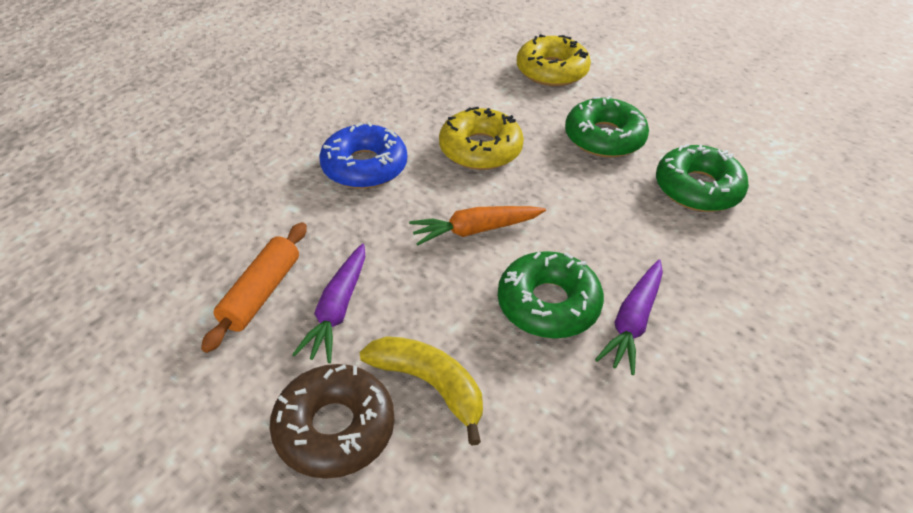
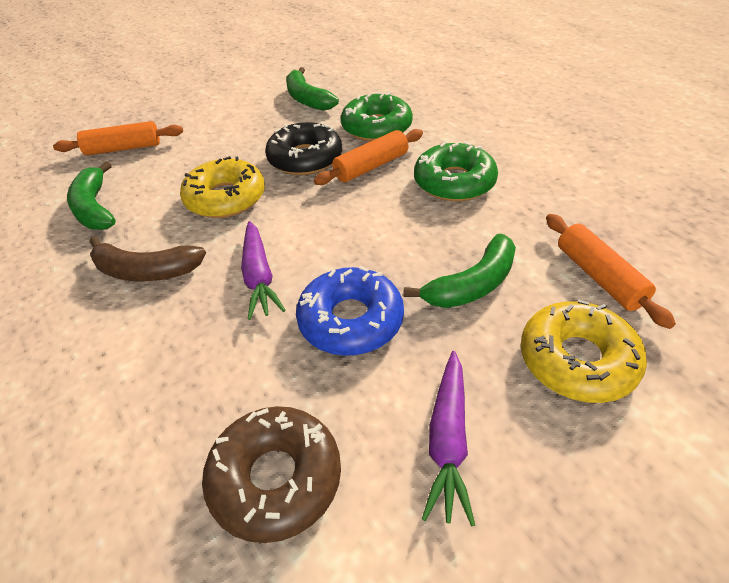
black donut: 0 -> 1
brown banana: 0 -> 1
green banana: 0 -> 3
green donut: 3 -> 2
orange carrot: 1 -> 0
orange rolling pin: 1 -> 3
yellow banana: 1 -> 0

